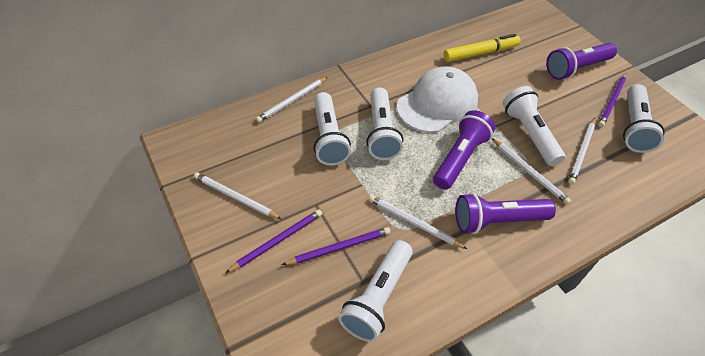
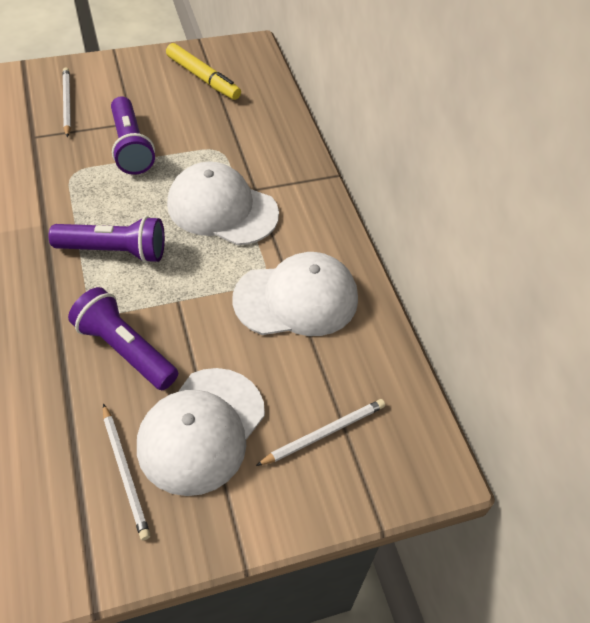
purple pencil: 3 -> 0
white cap: 1 -> 3
white flashlight: 5 -> 0
white pencil: 5 -> 3

